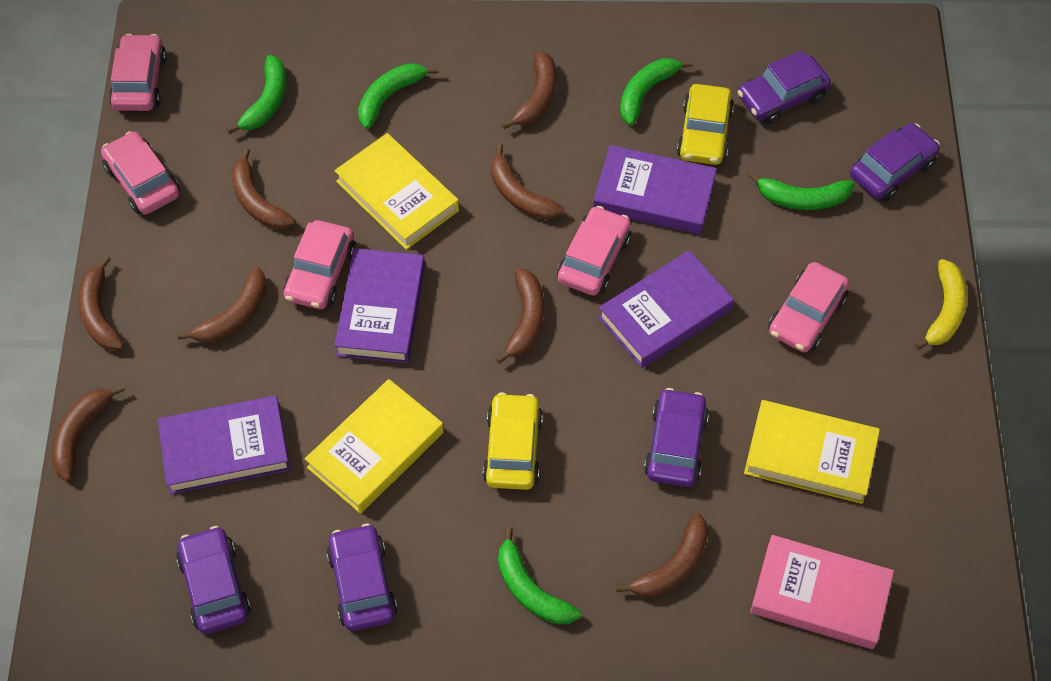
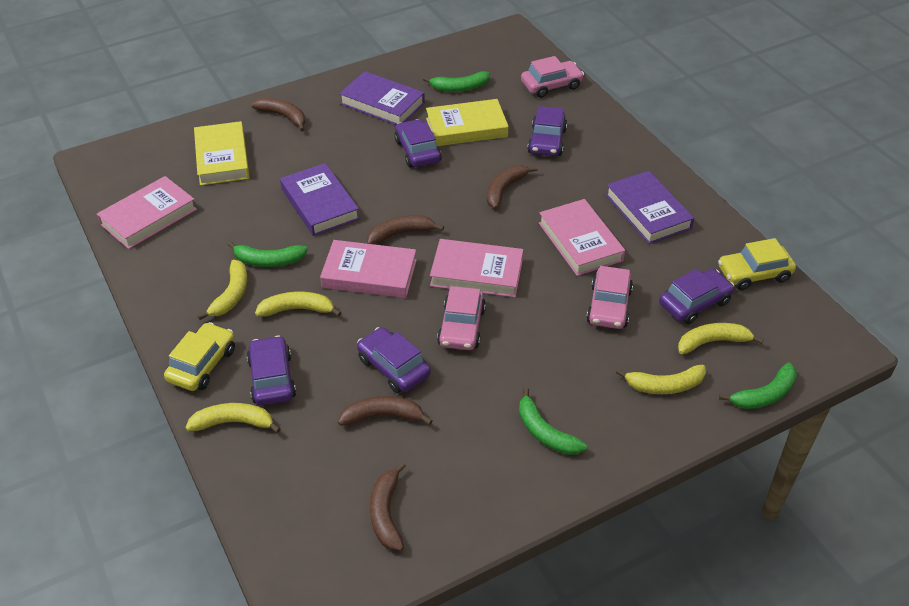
brown banana: 8 -> 5
green banana: 5 -> 4
pink book: 1 -> 4
pink car: 5 -> 3
purple book: 4 -> 3
yellow banana: 1 -> 5
yellow book: 3 -> 2

